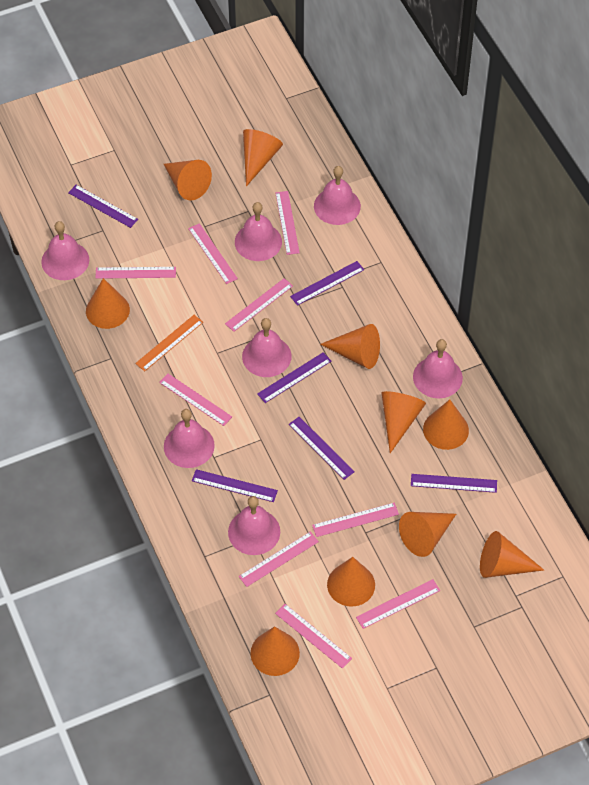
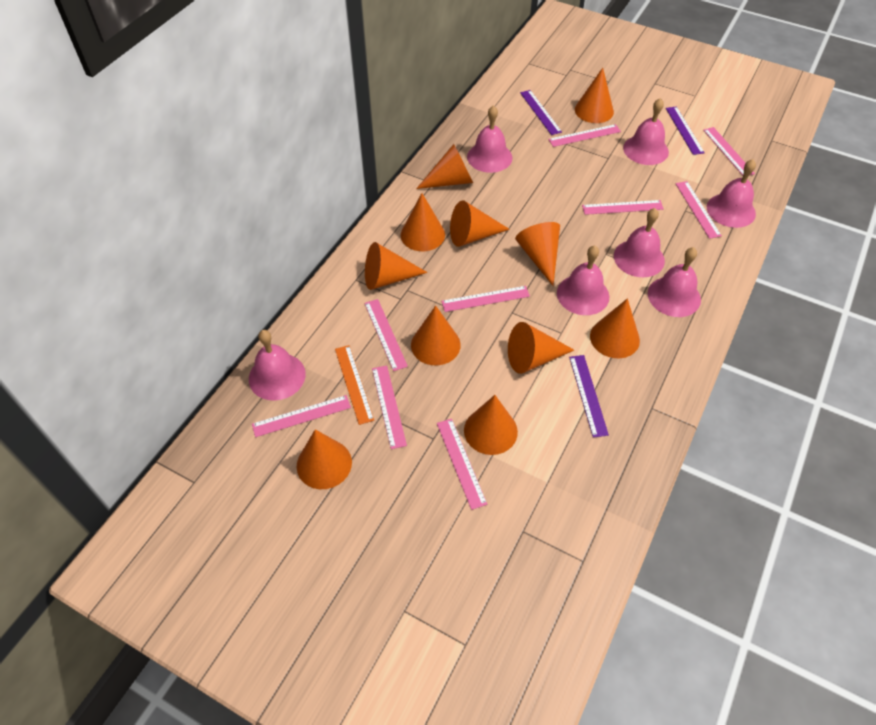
orange cone: 10 -> 11
purple ruler: 6 -> 3

